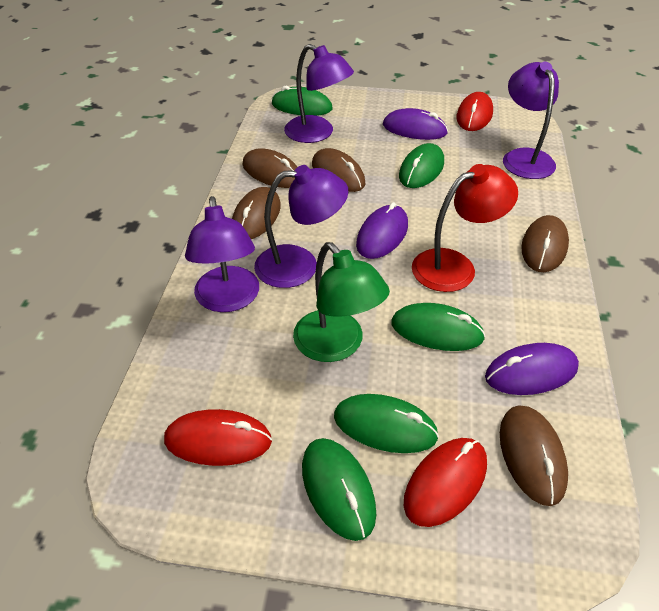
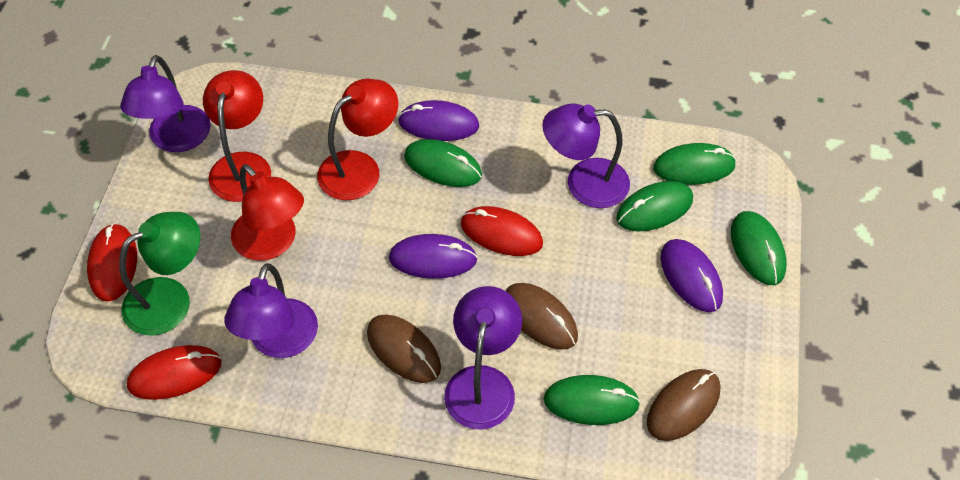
brown mouse: 5 -> 3
red lamp: 1 -> 3

